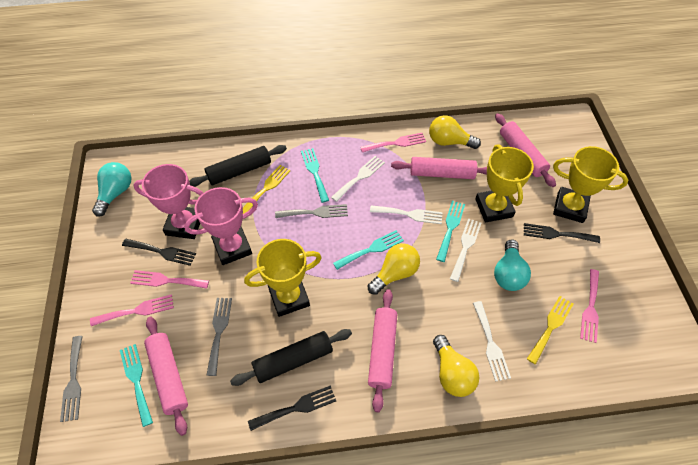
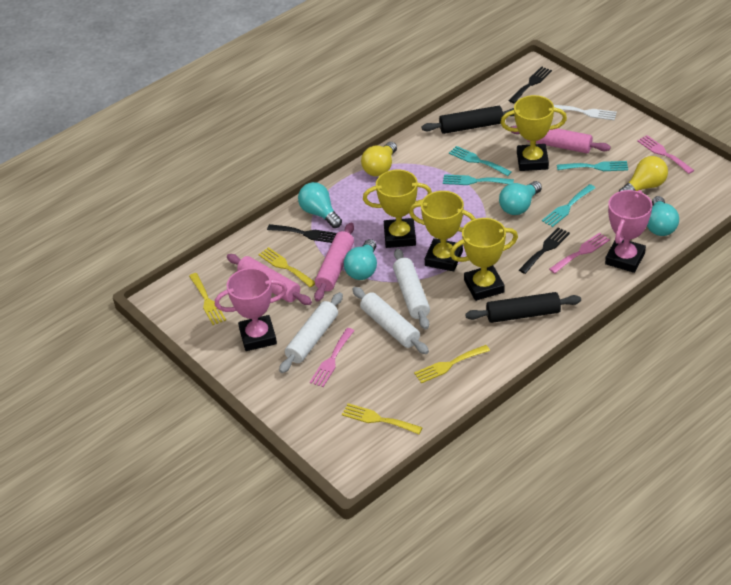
grey fork: 3 -> 0
pink fork: 4 -> 3
pink rolling pin: 4 -> 3
turquoise light bulb: 2 -> 4
white fork: 4 -> 1
white rolling pin: 0 -> 3
yellow fork: 2 -> 4
yellow light bulb: 3 -> 2
yellow trophy: 3 -> 4

